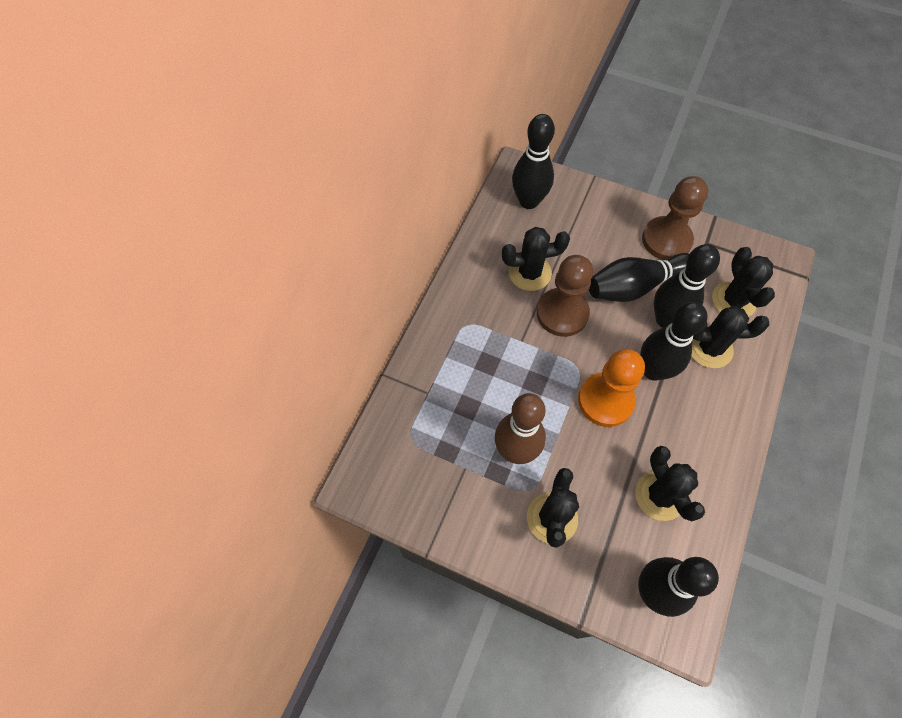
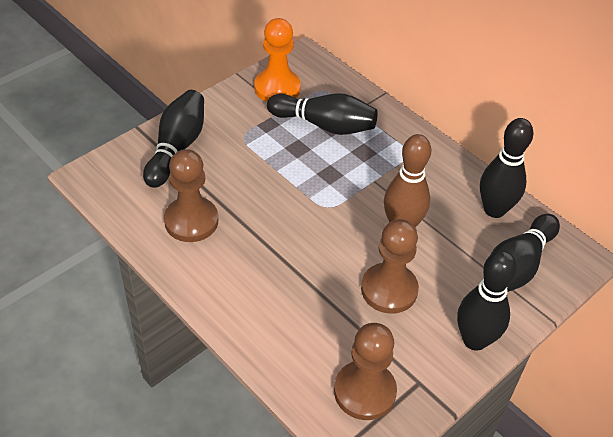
black cactus: 5 -> 0
brown pawn: 2 -> 3

